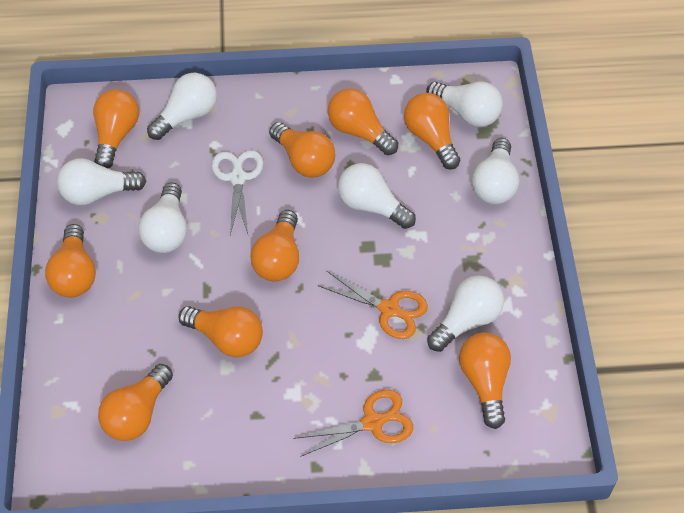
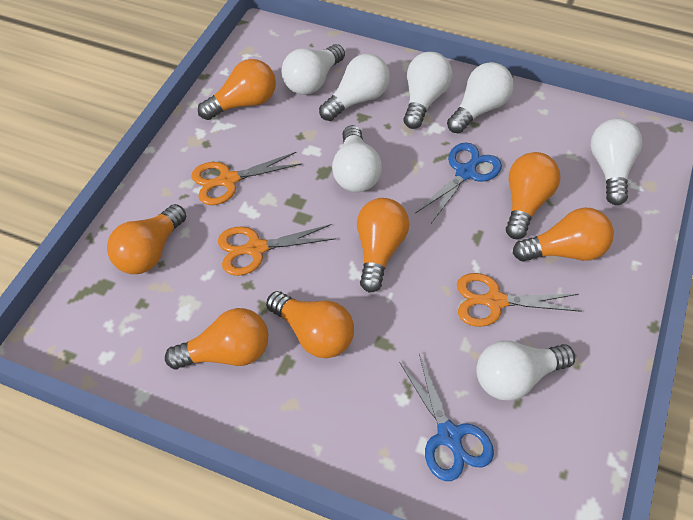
blue scissors: 0 -> 2
orange light bulb: 9 -> 7
orange scissors: 2 -> 3
white scissors: 1 -> 0

